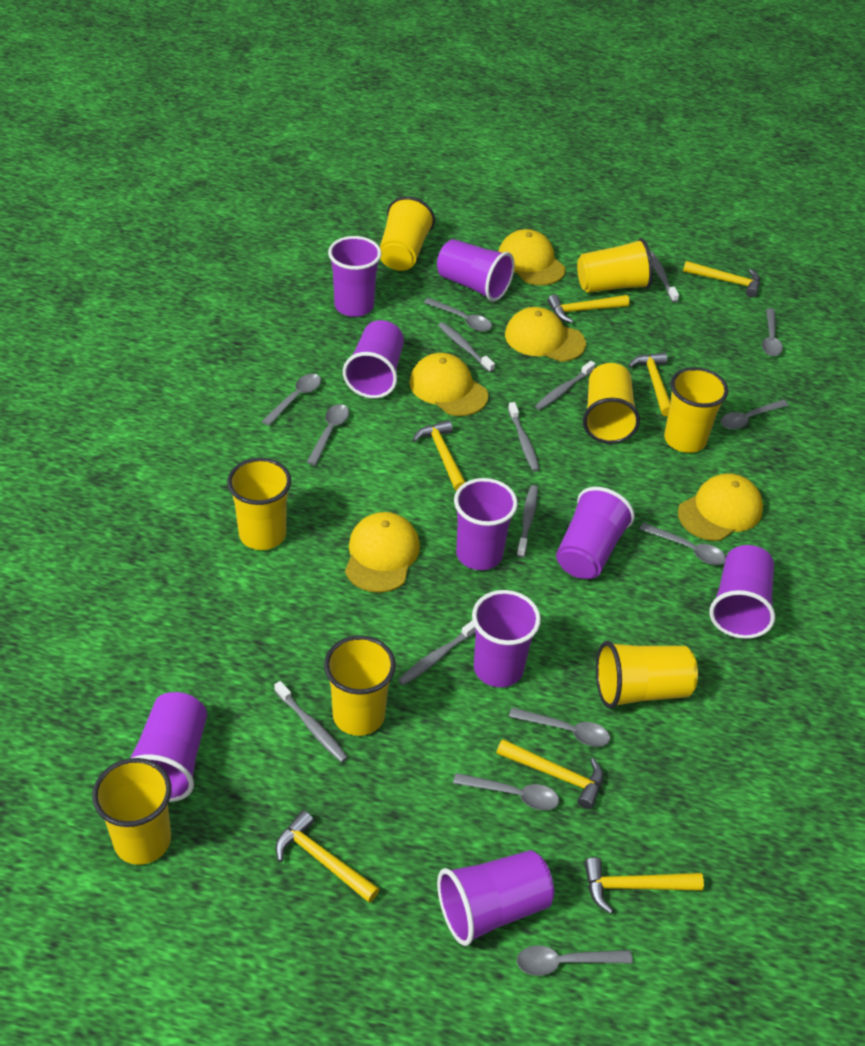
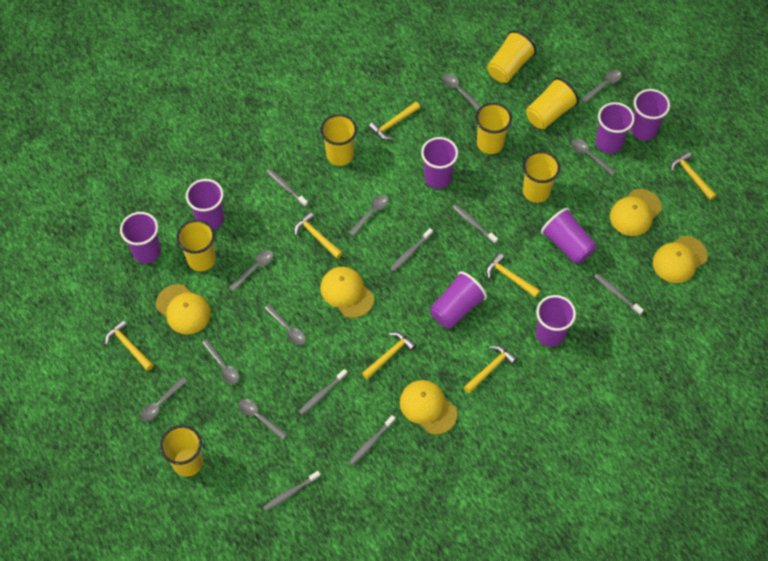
purple cup: 9 -> 8
yellow cup: 8 -> 7

